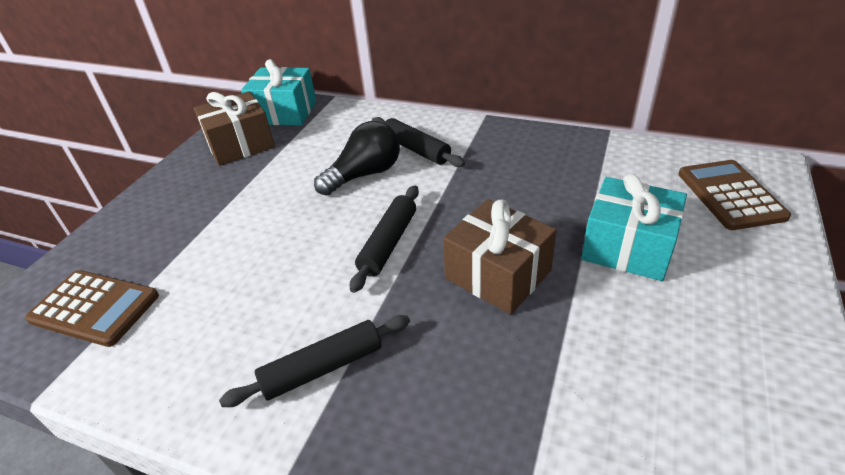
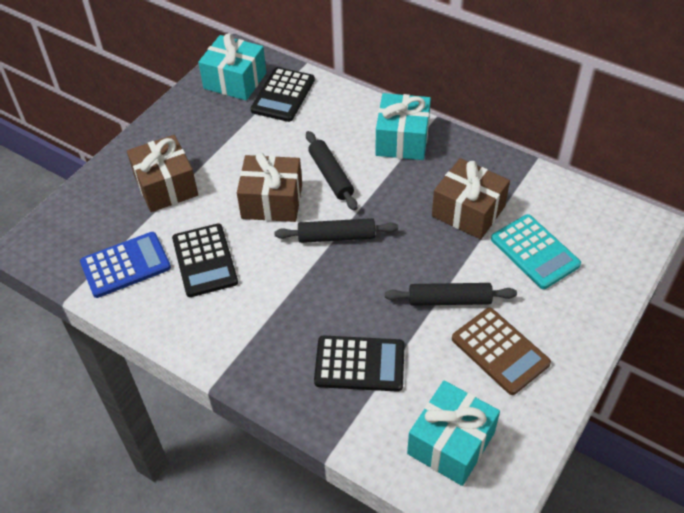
black calculator: 0 -> 3
black light bulb: 1 -> 0
blue calculator: 0 -> 1
brown calculator: 2 -> 1
brown gift: 2 -> 3
turquoise calculator: 0 -> 1
turquoise gift: 2 -> 3

